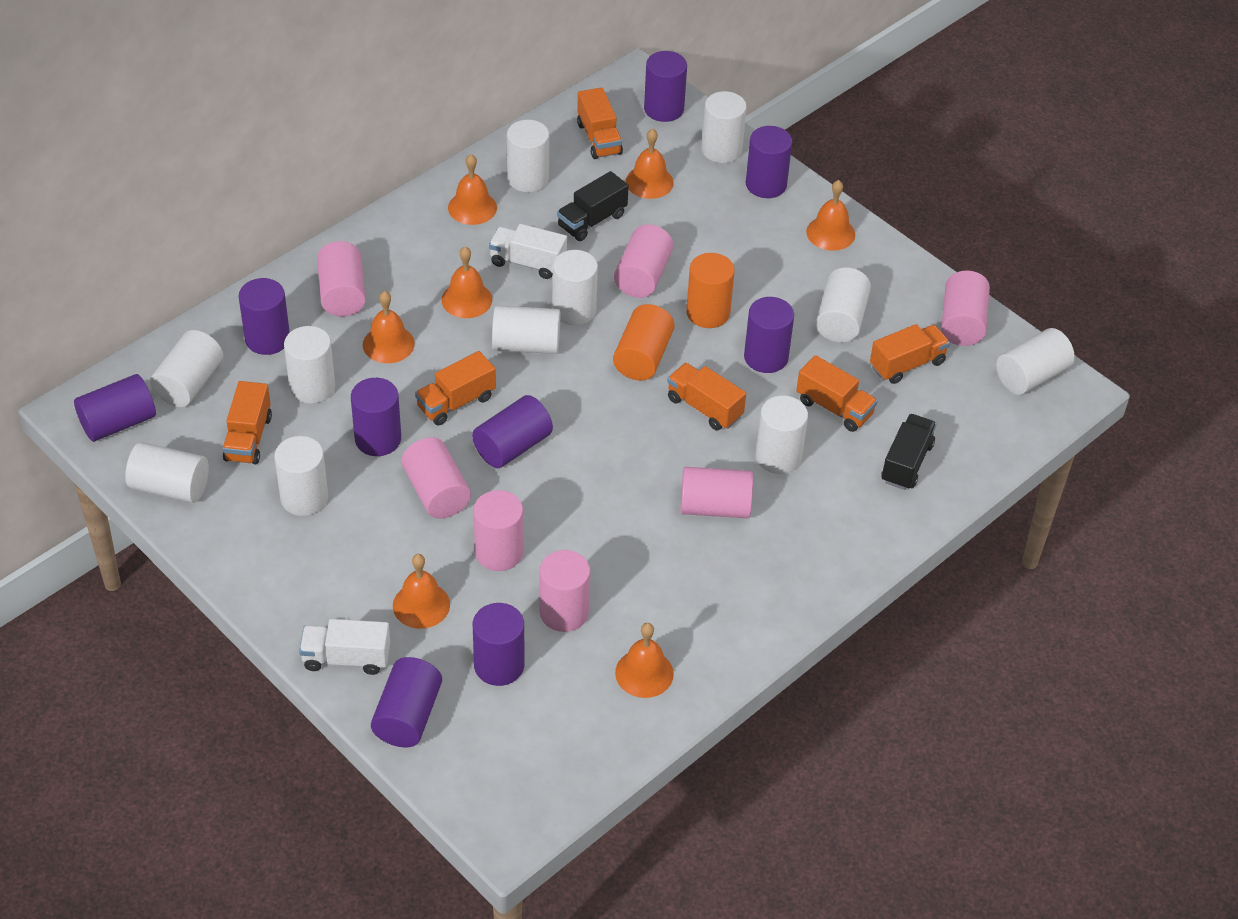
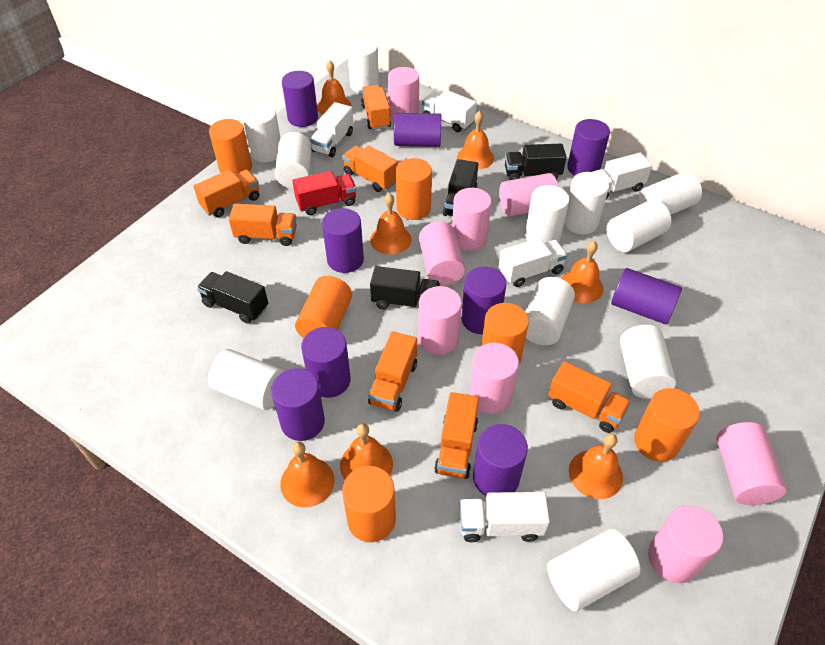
black truck: 2 -> 4
orange cylinder: 2 -> 6
orange truck: 6 -> 7
pink cylinder: 7 -> 8
red truck: 0 -> 1
white truck: 2 -> 5

